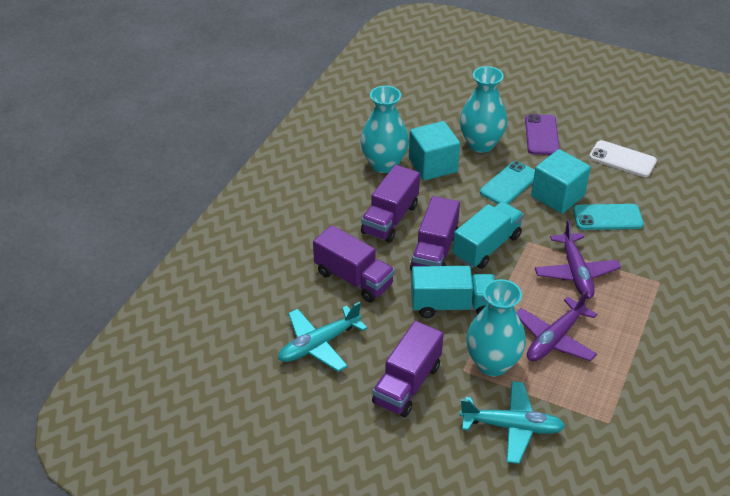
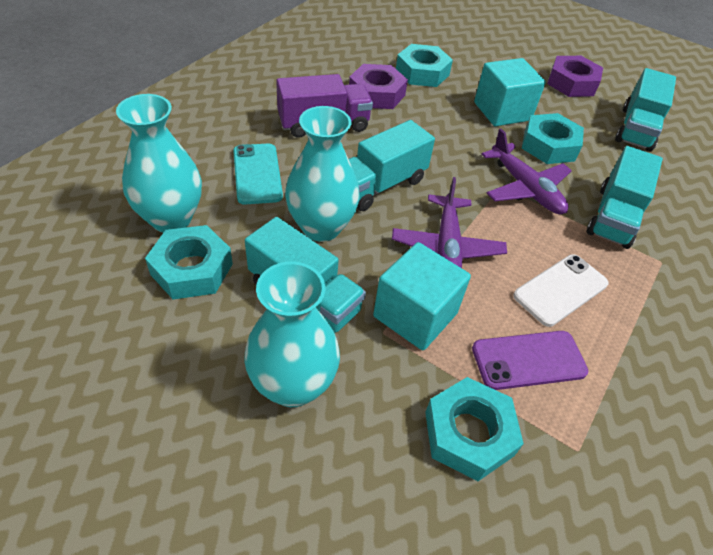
purple nut: 0 -> 2
purple truck: 4 -> 1
turquoise nut: 0 -> 4
turquoise phone: 2 -> 1
turquoise plane: 2 -> 0
turquoise truck: 2 -> 4

